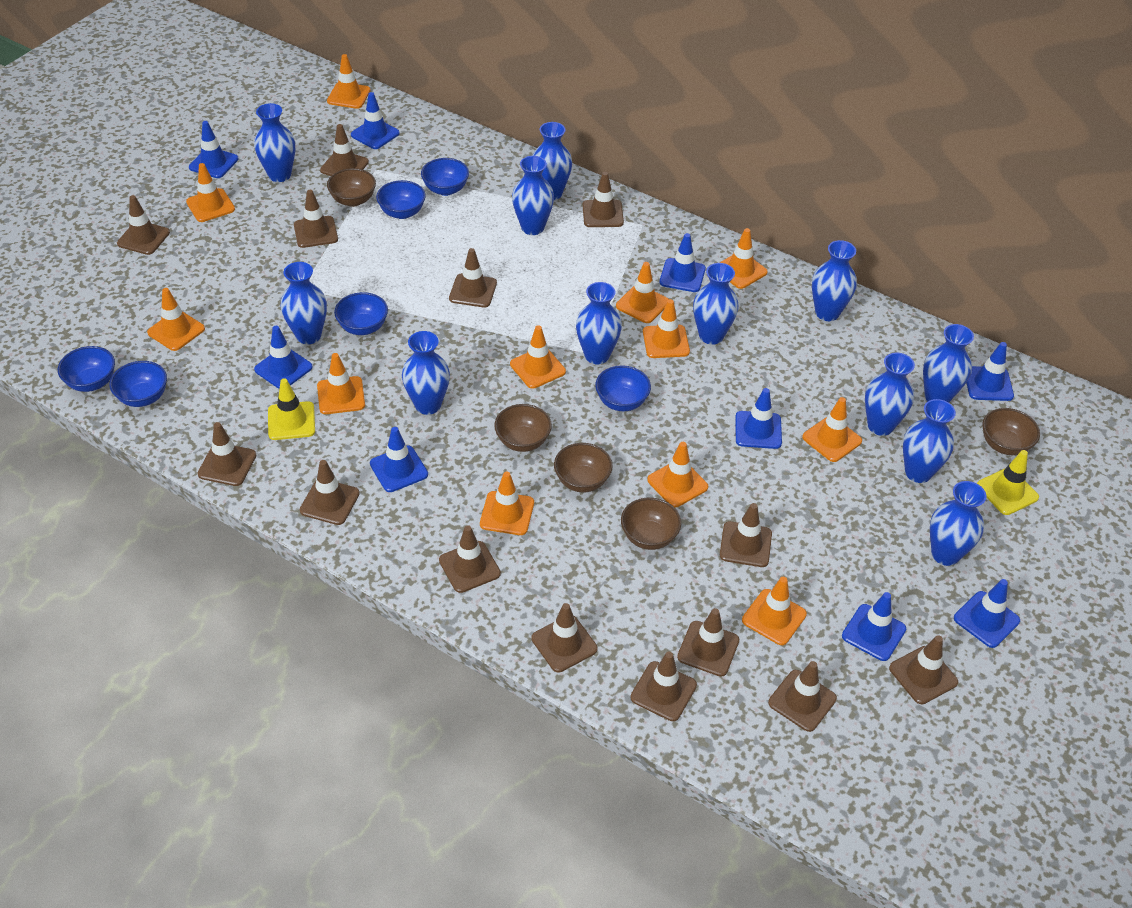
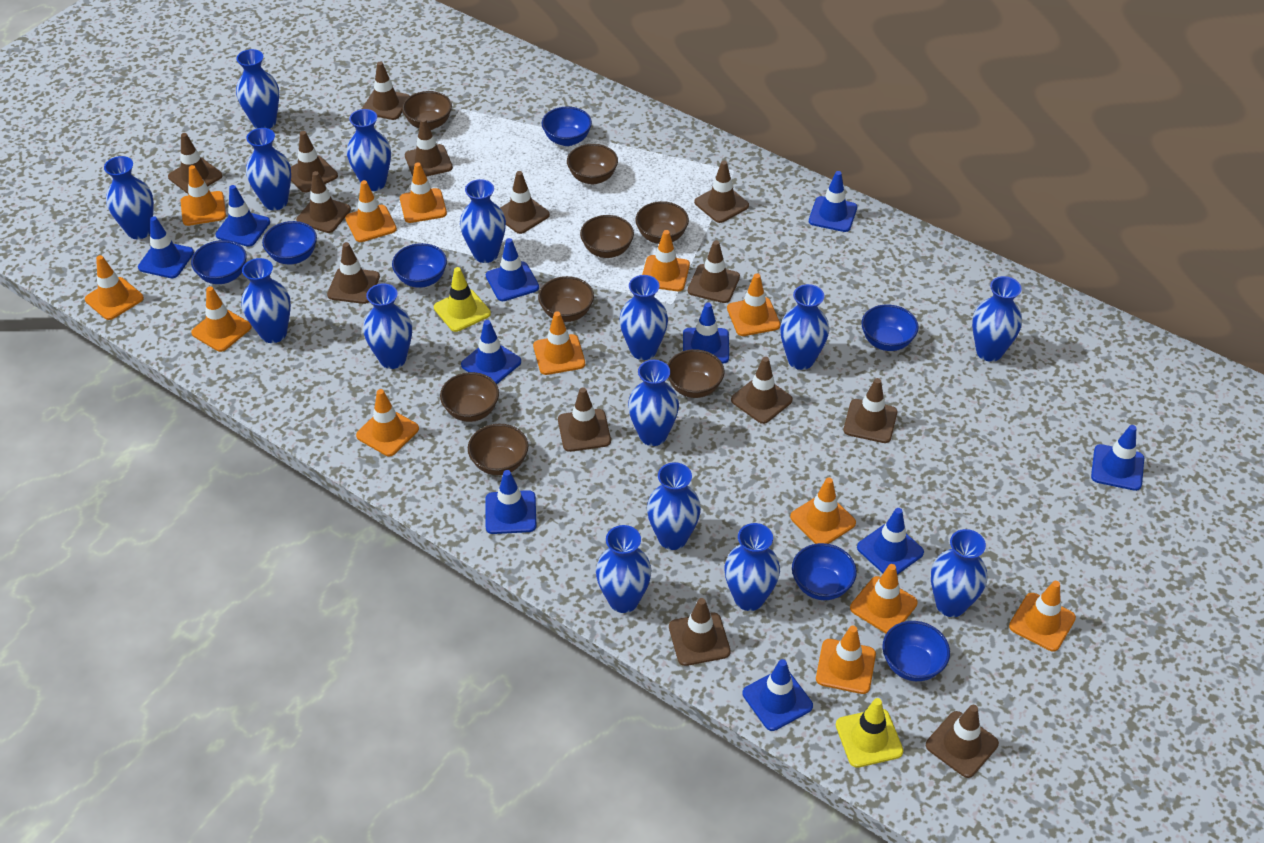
blue bowl: 6 -> 7
blue traffic cone: 9 -> 10
blue vase: 12 -> 15
brown bowl: 5 -> 8
orange traffic cone: 12 -> 13

